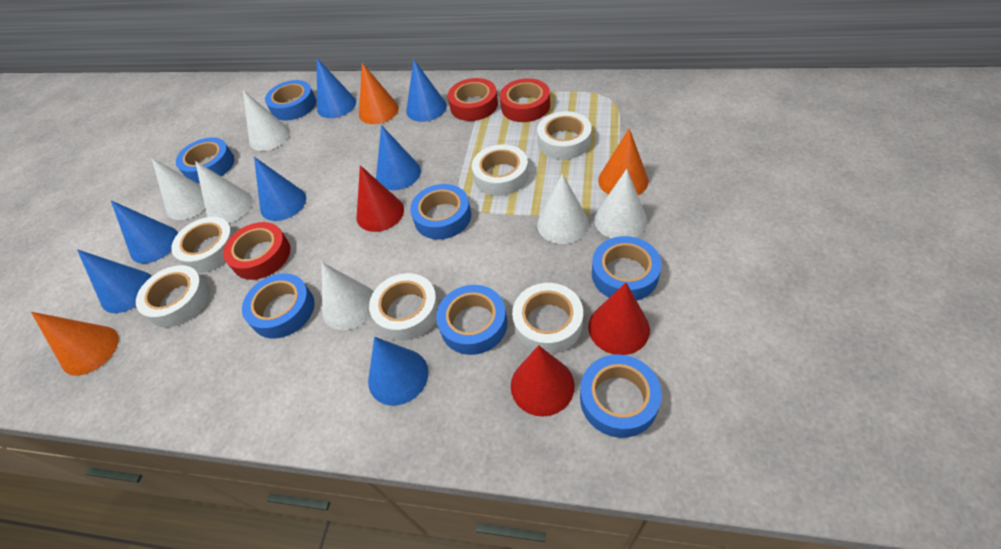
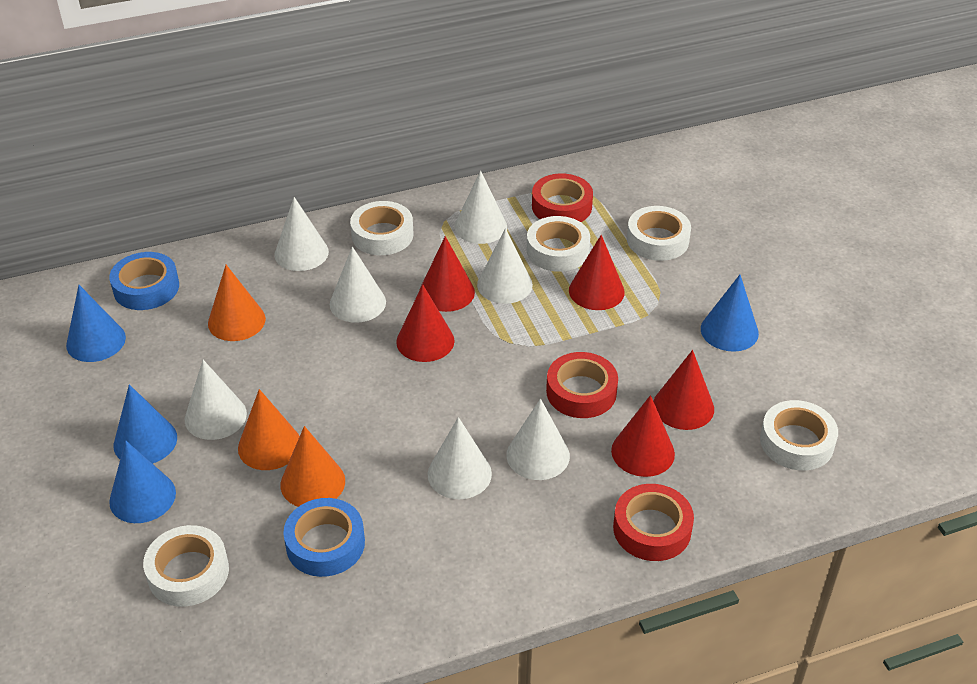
blue cone: 7 -> 4
blue tape: 7 -> 2
red cone: 3 -> 5
white cone: 6 -> 7
white tape: 6 -> 5

